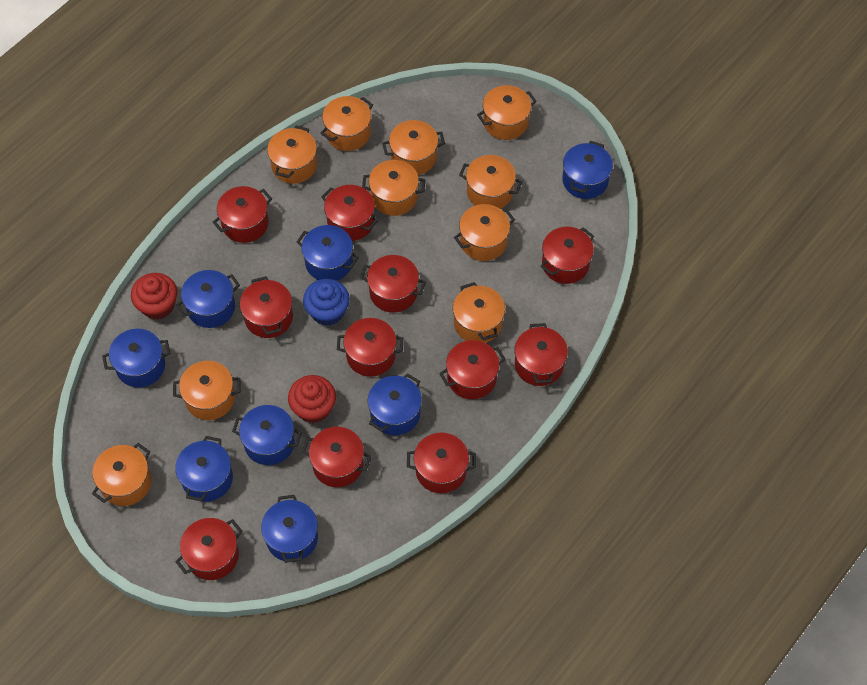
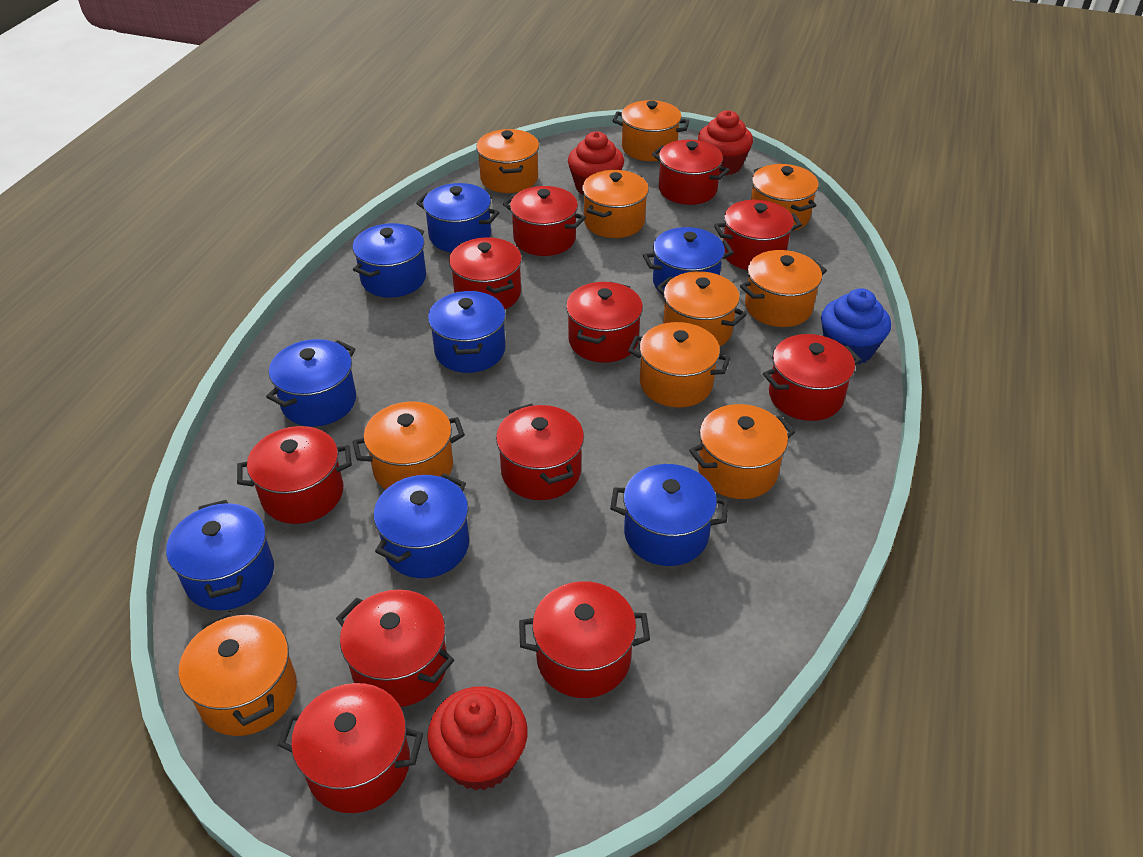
red cupcake: 2 -> 3

